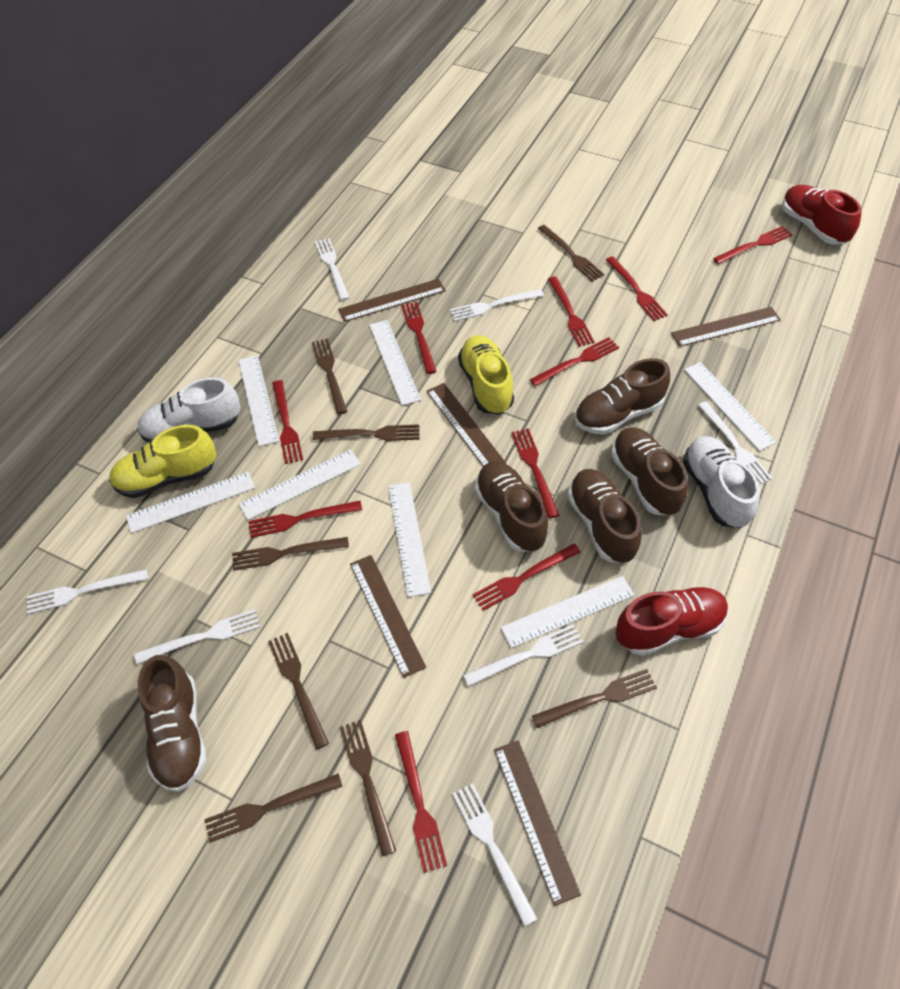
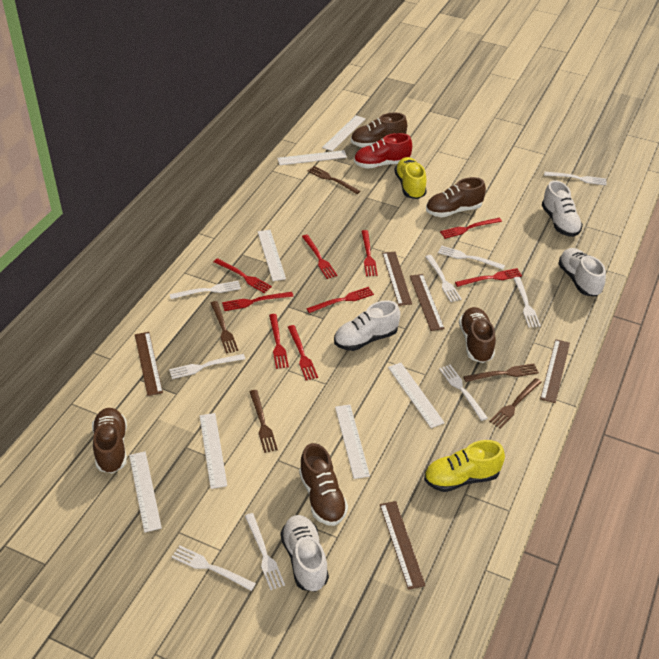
brown fork: 8 -> 5
red fork: 10 -> 9
red shoe: 2 -> 1
white fork: 7 -> 9
white shoe: 2 -> 4

